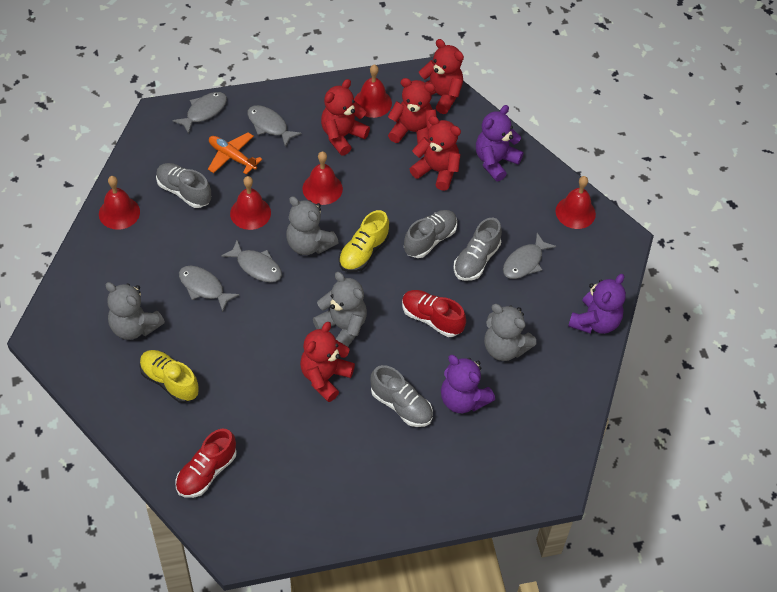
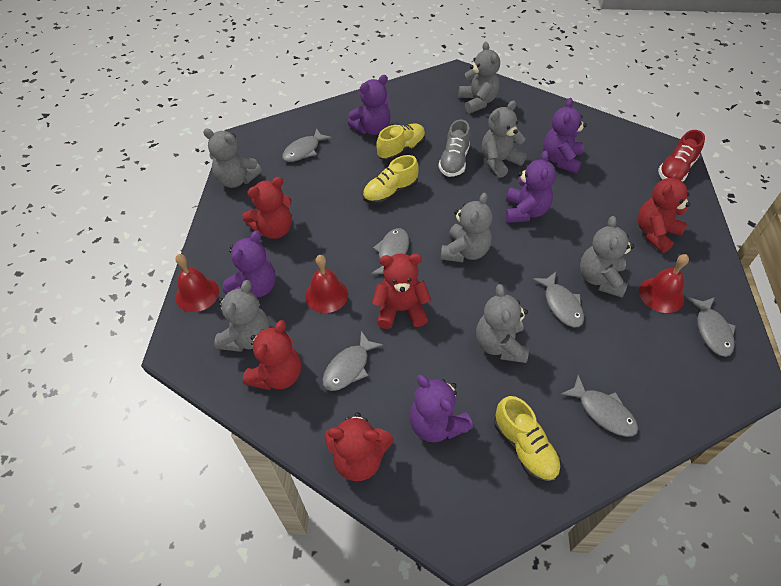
grey fish: 5 -> 6
grey shoe: 4 -> 1
grey teddy bear: 4 -> 7
orange plane: 1 -> 0
purple teddy bear: 3 -> 5
red bell: 5 -> 3
red shoe: 2 -> 1
yellow shoe: 2 -> 3

